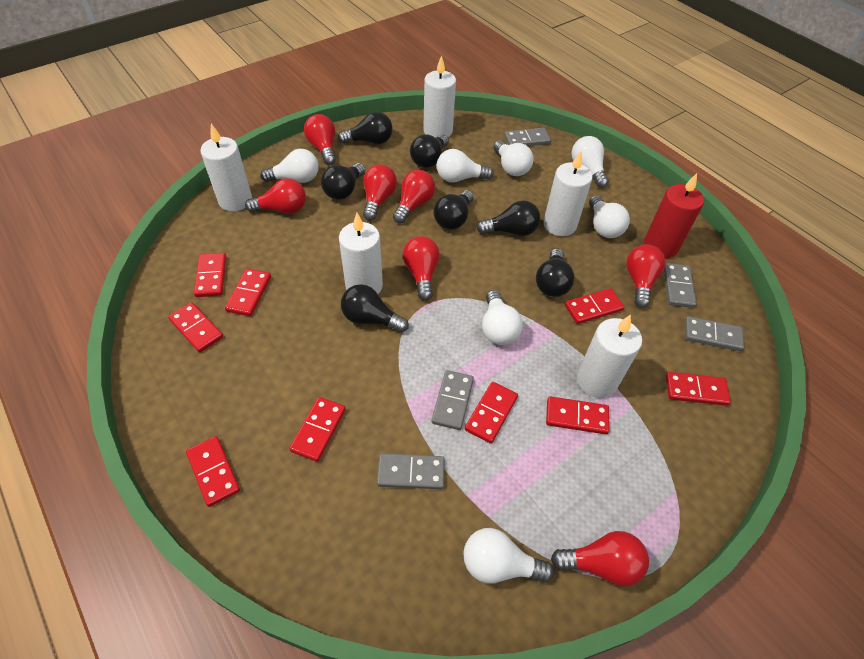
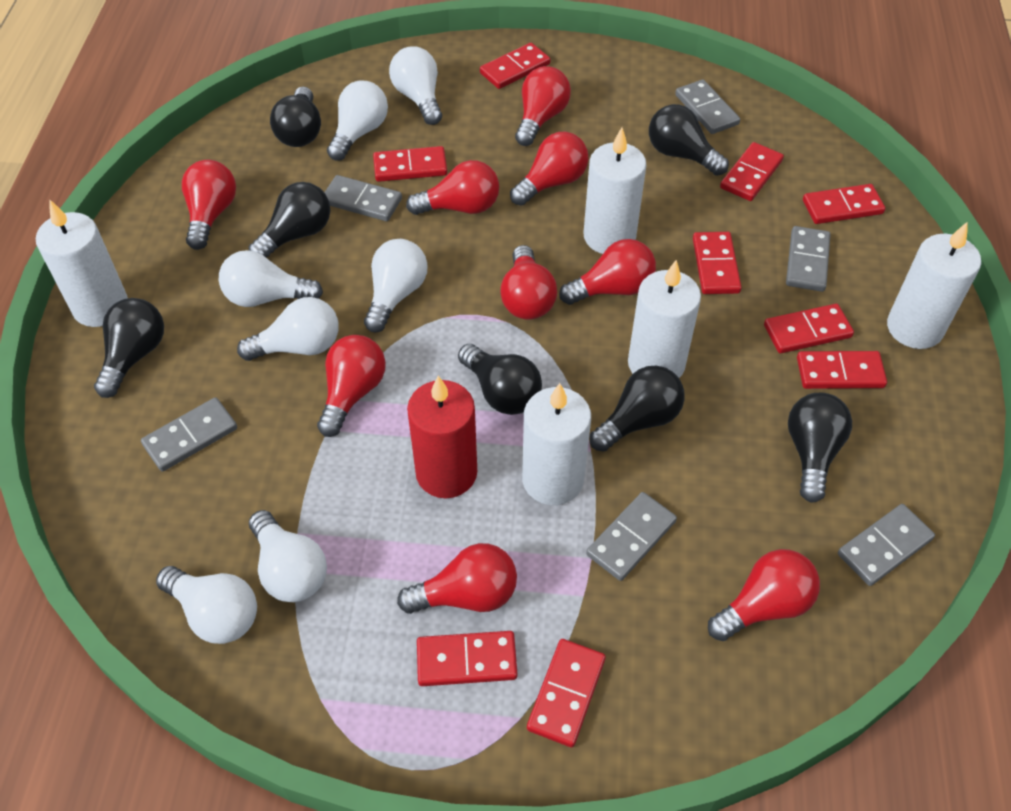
grey domino: 5 -> 6
red light bulb: 7 -> 9

